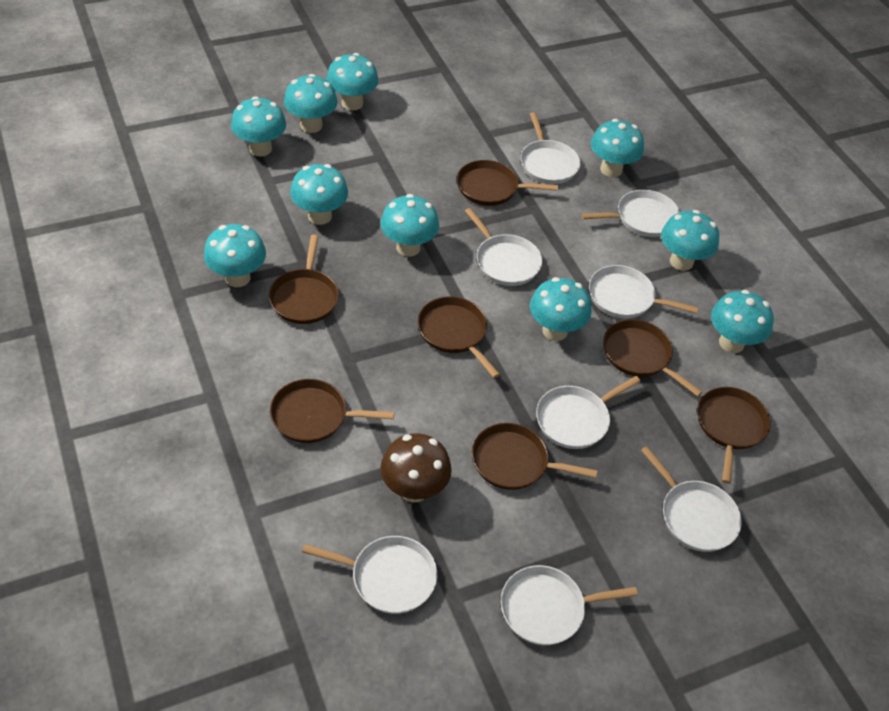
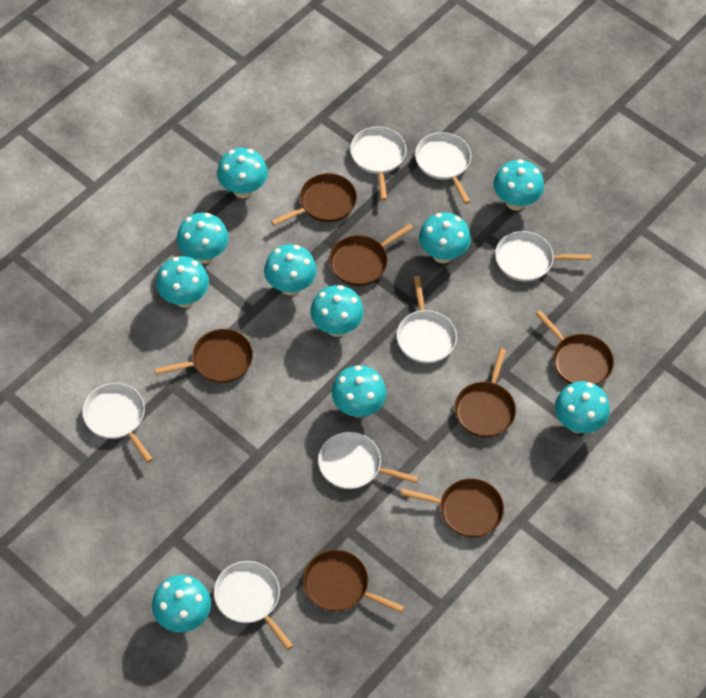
brown mushroom: 1 -> 0
white pan: 8 -> 7

